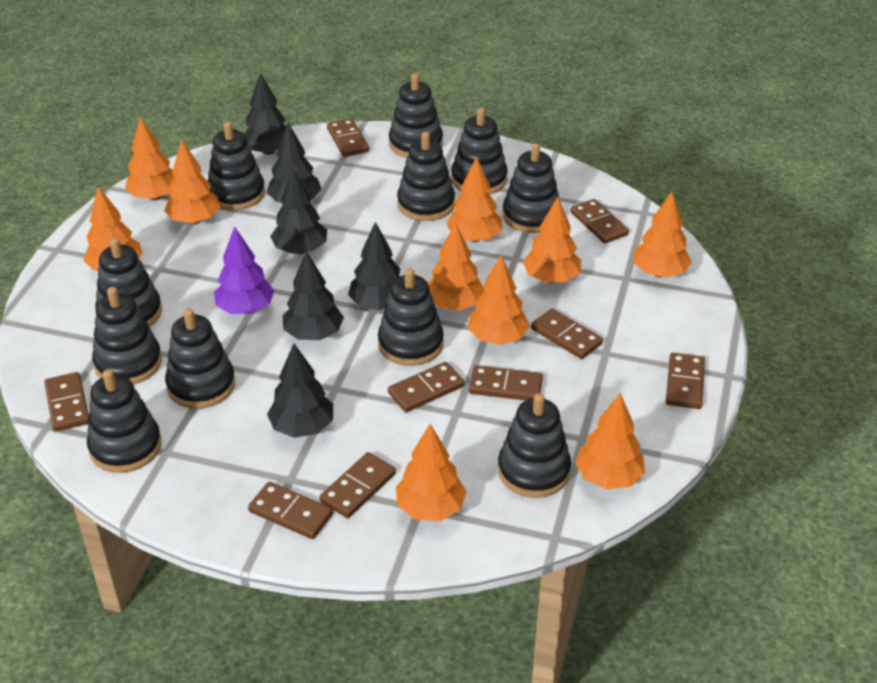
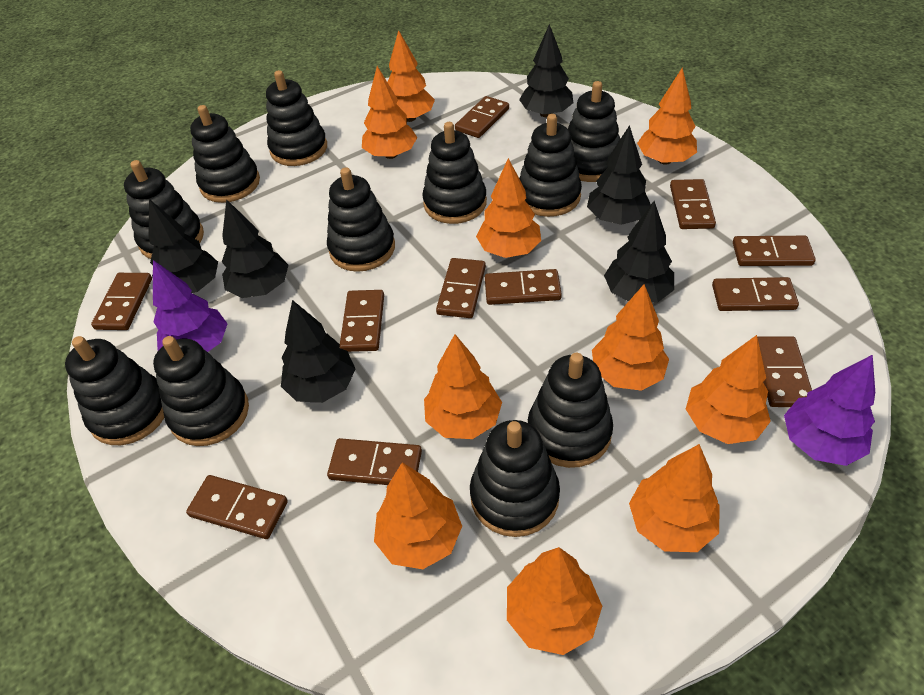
brown domino: 9 -> 11
purple tree: 1 -> 2

